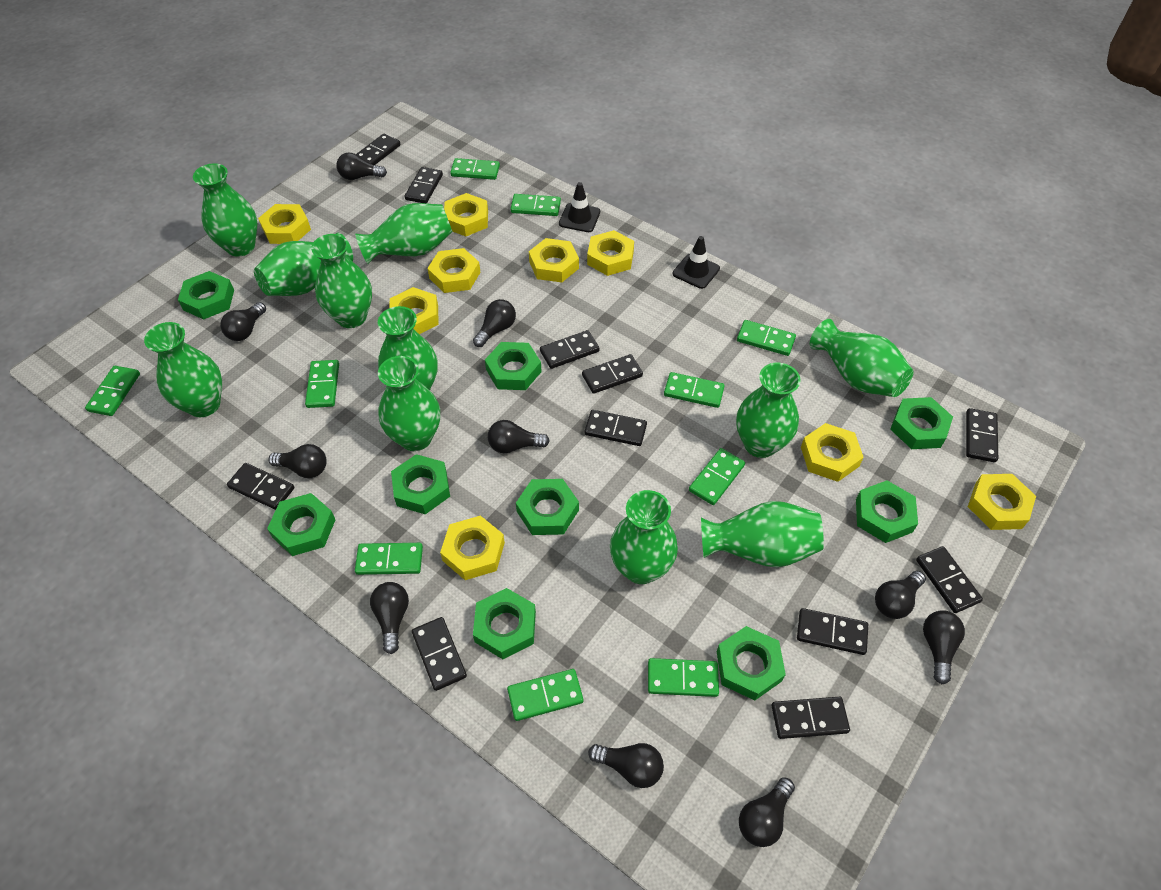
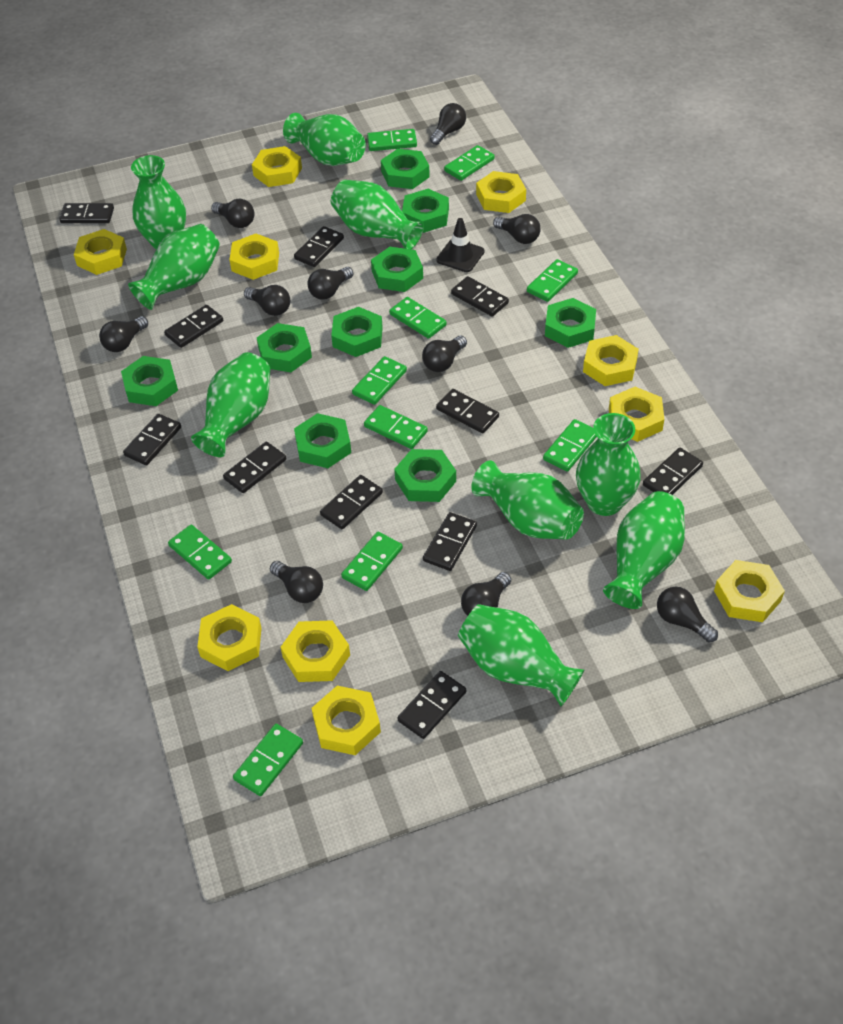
black traffic cone: 2 -> 1
green vase: 11 -> 9
yellow nut: 9 -> 10

